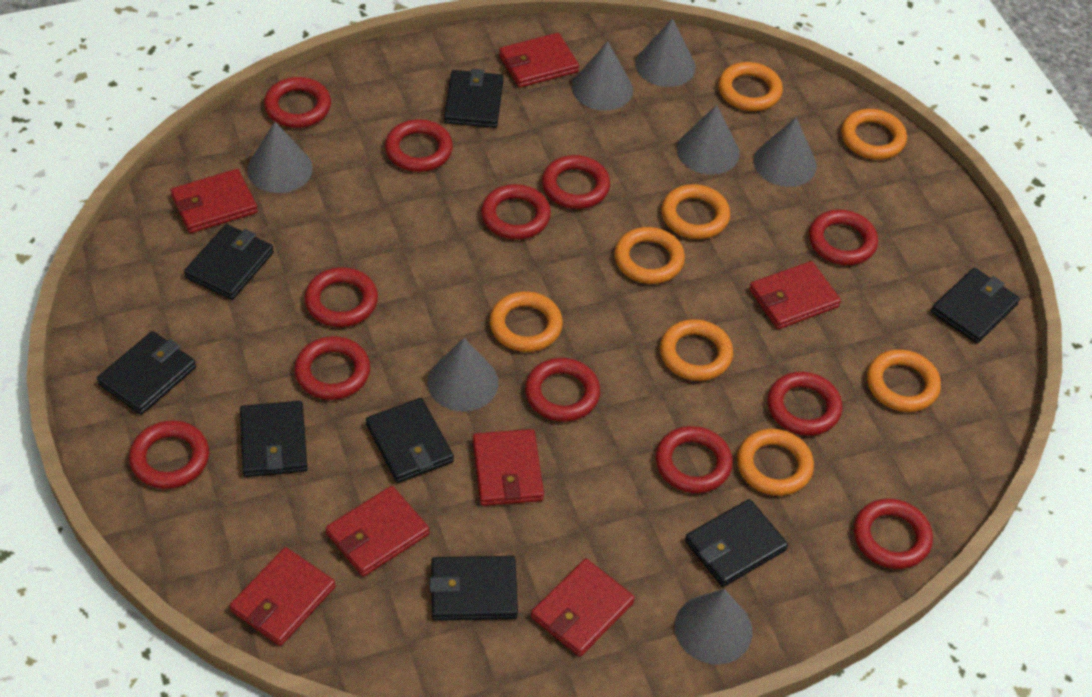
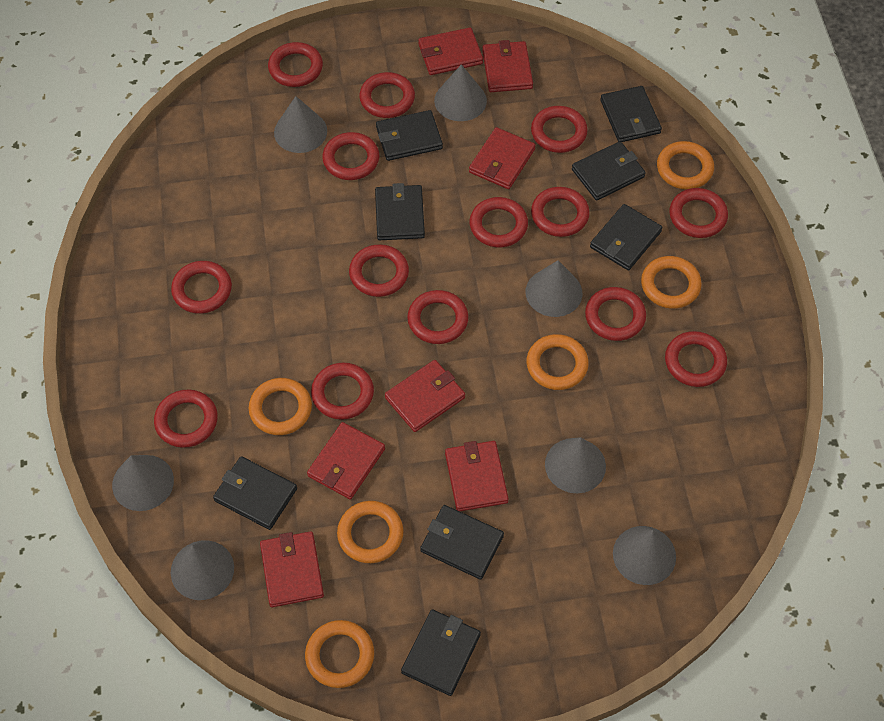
orange ring: 8 -> 6
red ring: 12 -> 14

